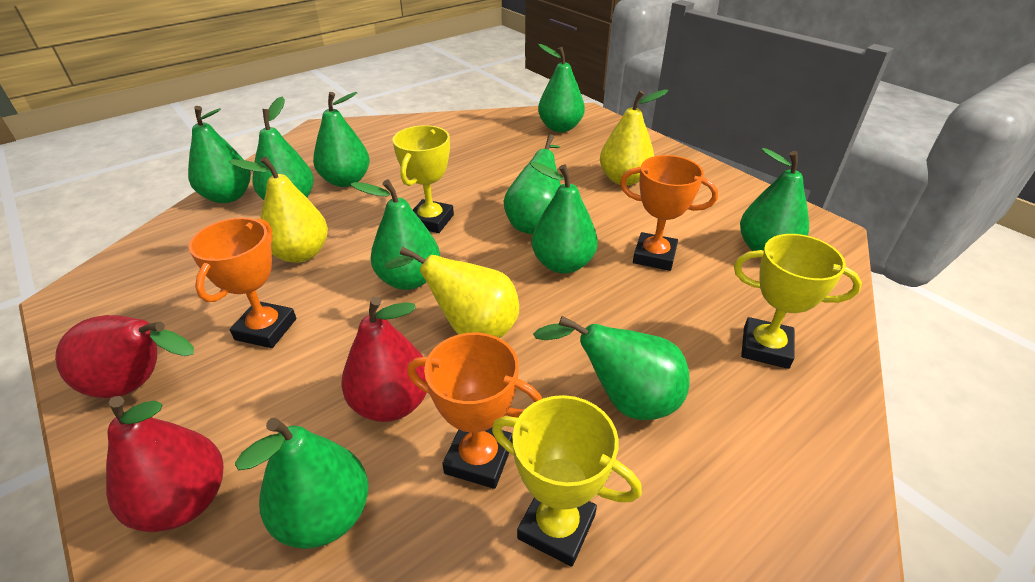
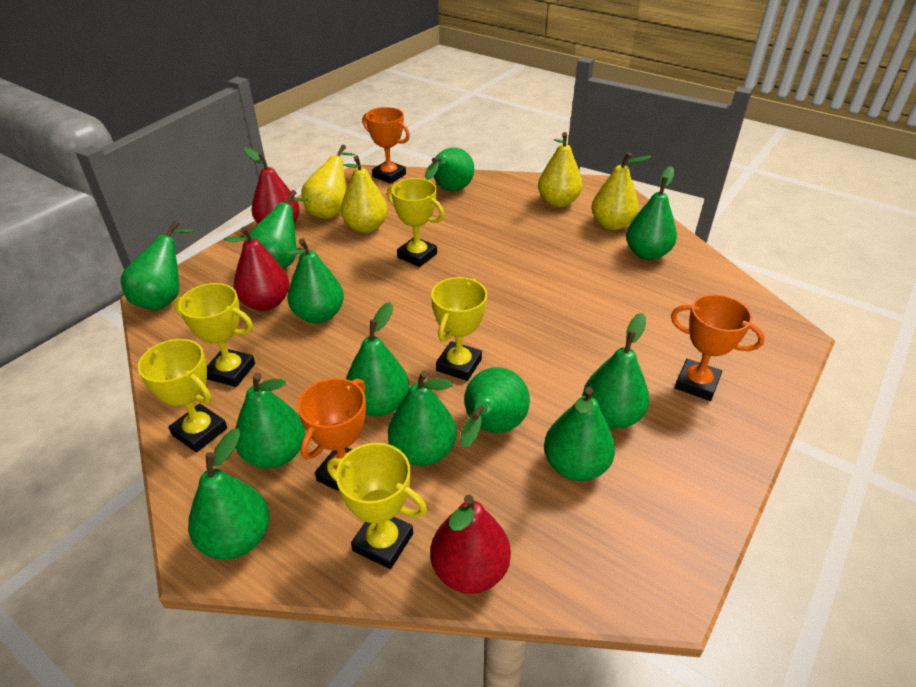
green pear: 10 -> 12
yellow pear: 3 -> 4
yellow trophy: 3 -> 5

